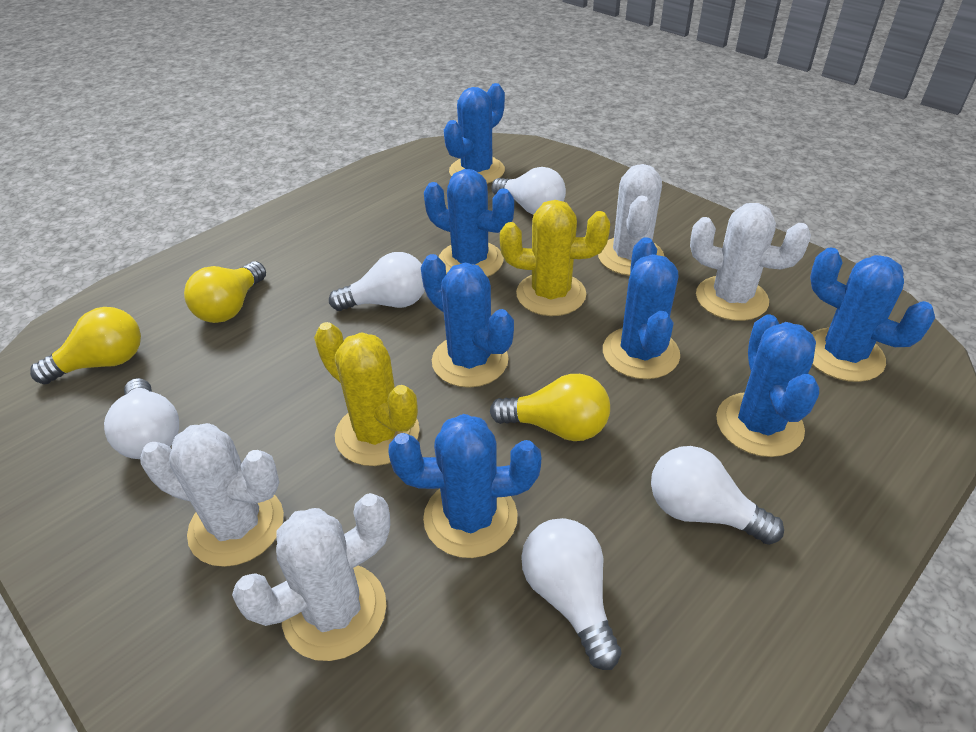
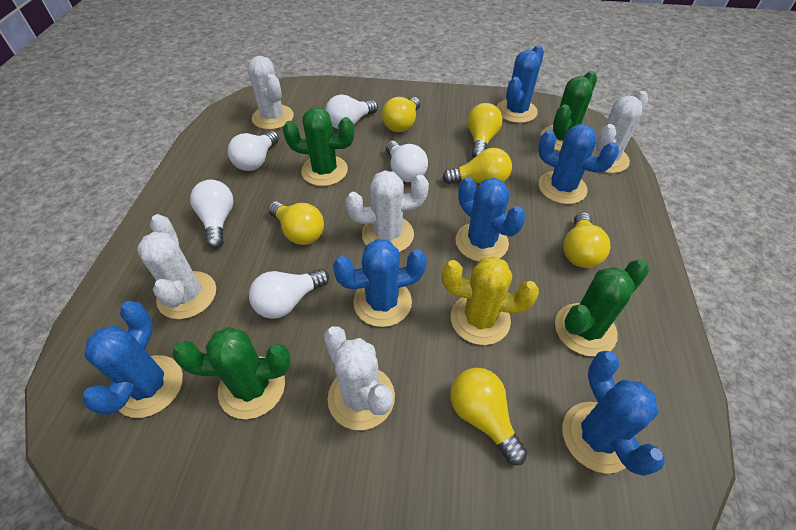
blue cactus: 7 -> 6
green cactus: 0 -> 4
white cactus: 4 -> 5
yellow cactus: 2 -> 1
yellow light bulb: 3 -> 6

